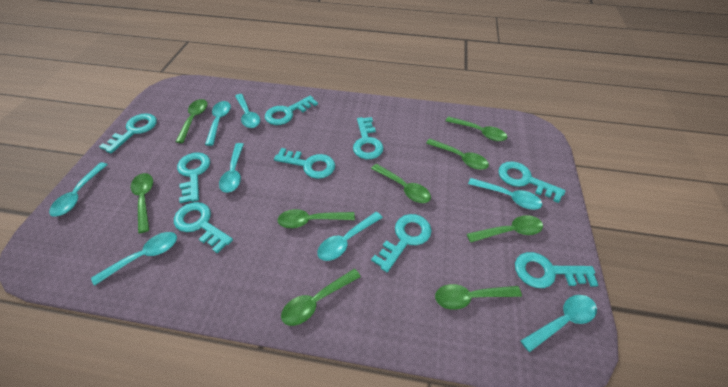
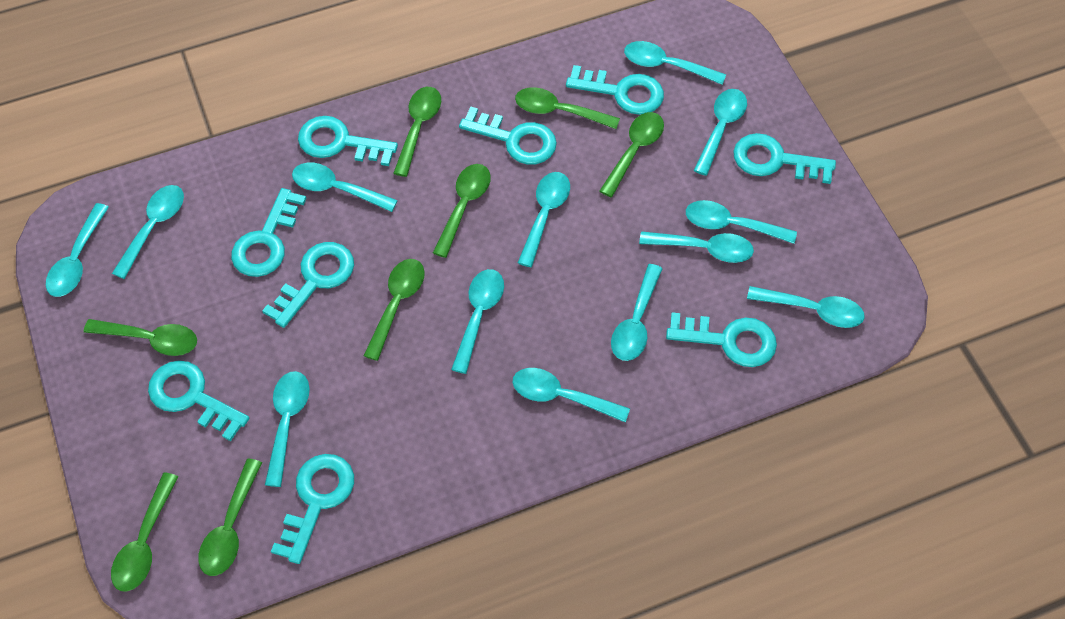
green spoon: 9 -> 8
turquoise spoon: 8 -> 13

